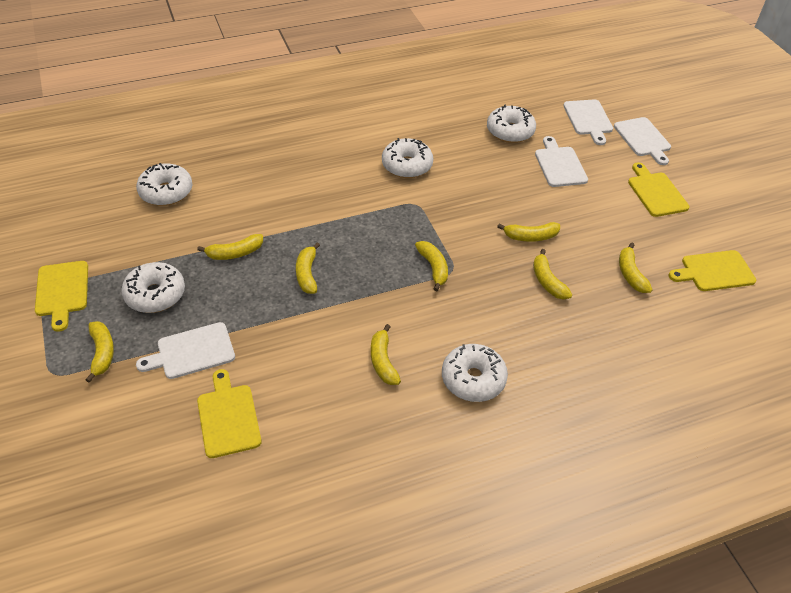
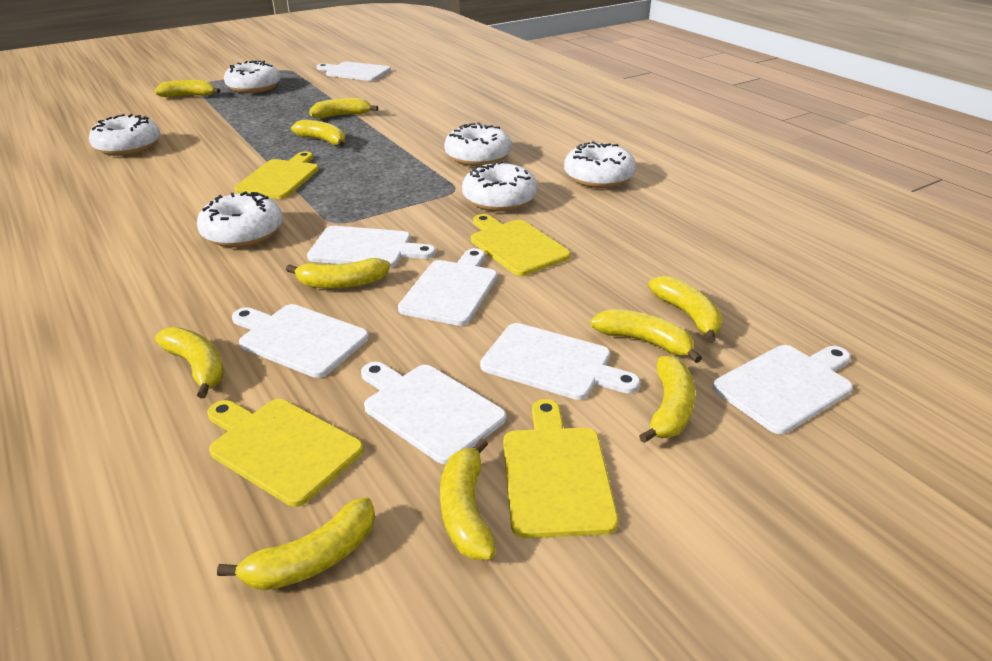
white cutting board: 4 -> 7
white donut: 5 -> 6
yellow banana: 8 -> 10

